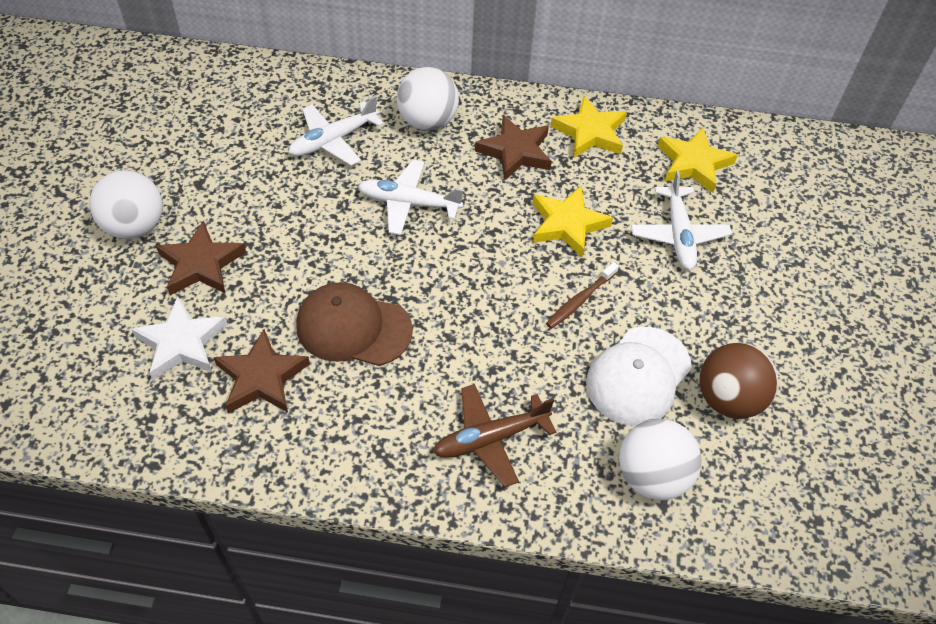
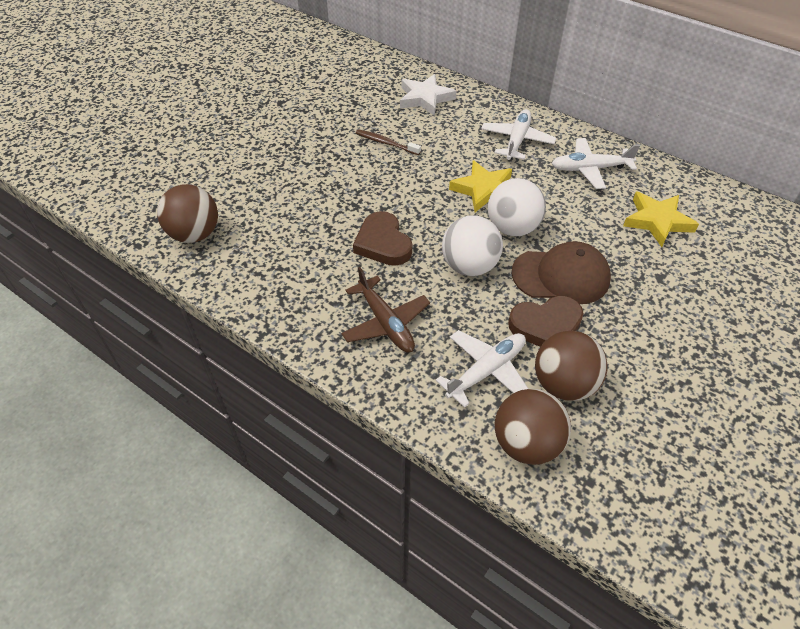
brown ball: 1 -> 3
brown heart: 0 -> 2
brown star: 3 -> 0
white ball: 3 -> 2
white cap: 1 -> 0
yellow star: 3 -> 2

